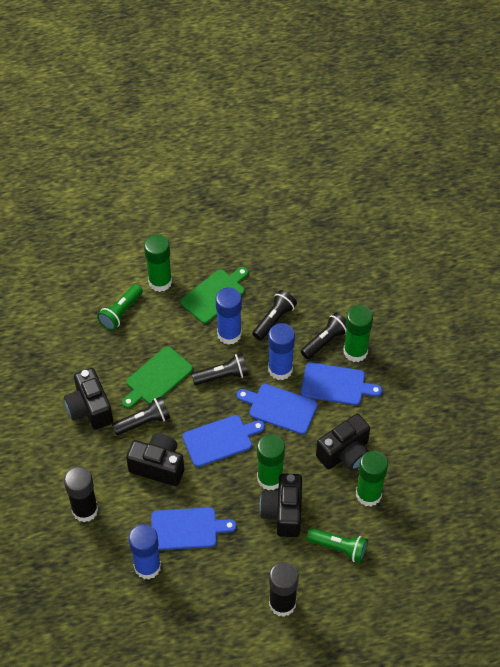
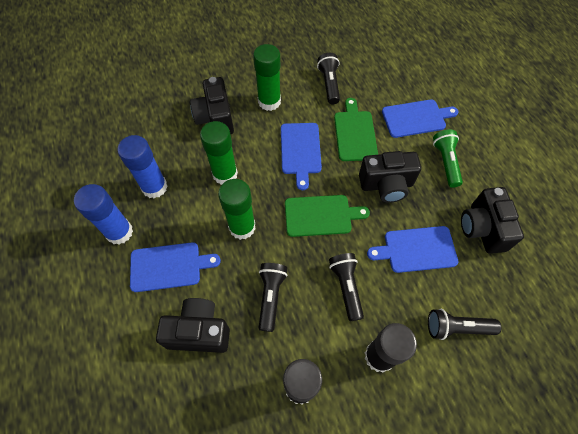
blue glue stick: 3 -> 2
green flashlight: 2 -> 1
green glue stick: 4 -> 3

